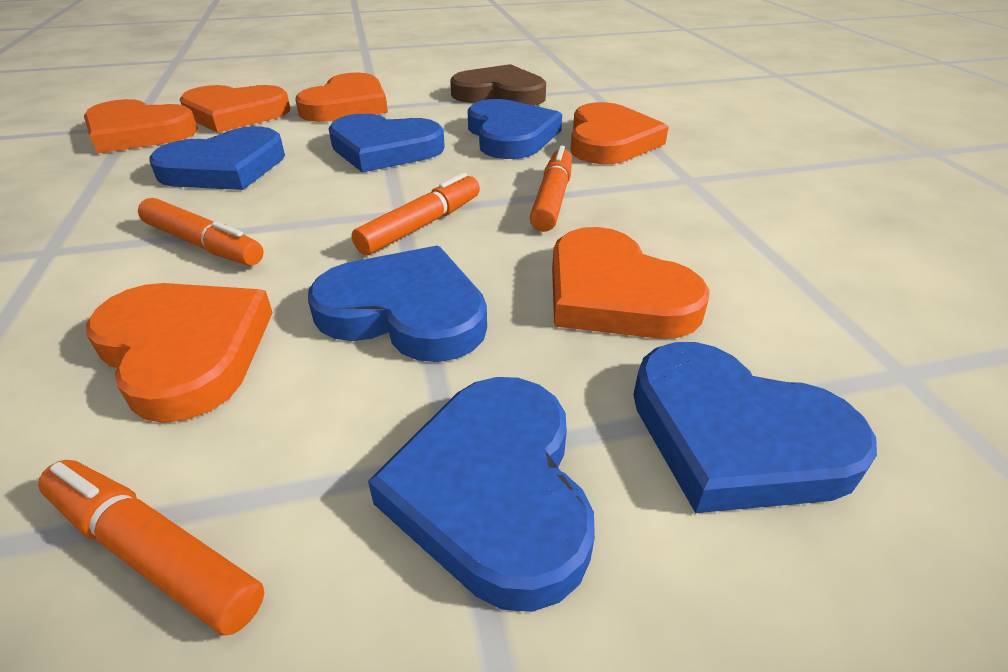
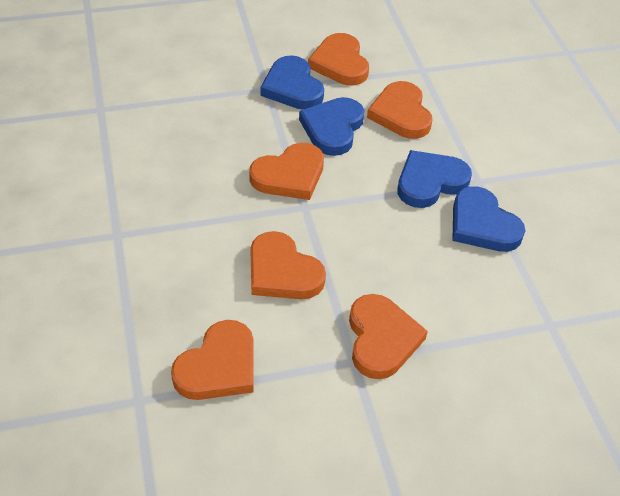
blue heart: 6 -> 4
brown heart: 1 -> 0
orange marker: 4 -> 0

